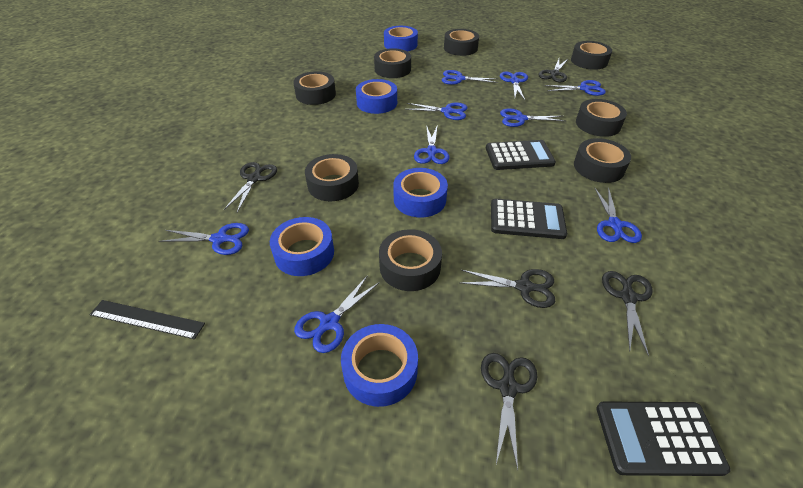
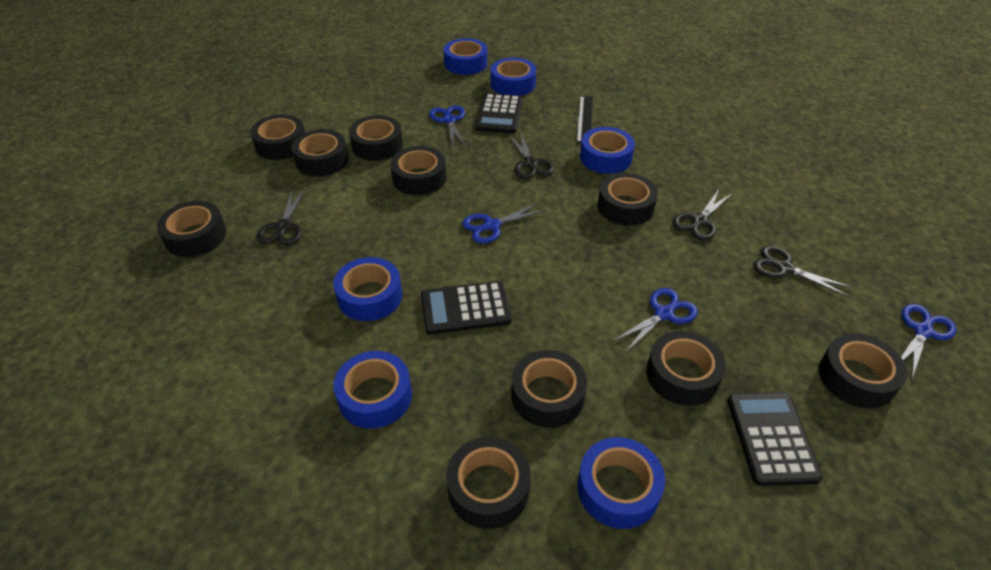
black scissors: 5 -> 4
black tape: 8 -> 10
blue scissors: 9 -> 4
blue tape: 5 -> 6

